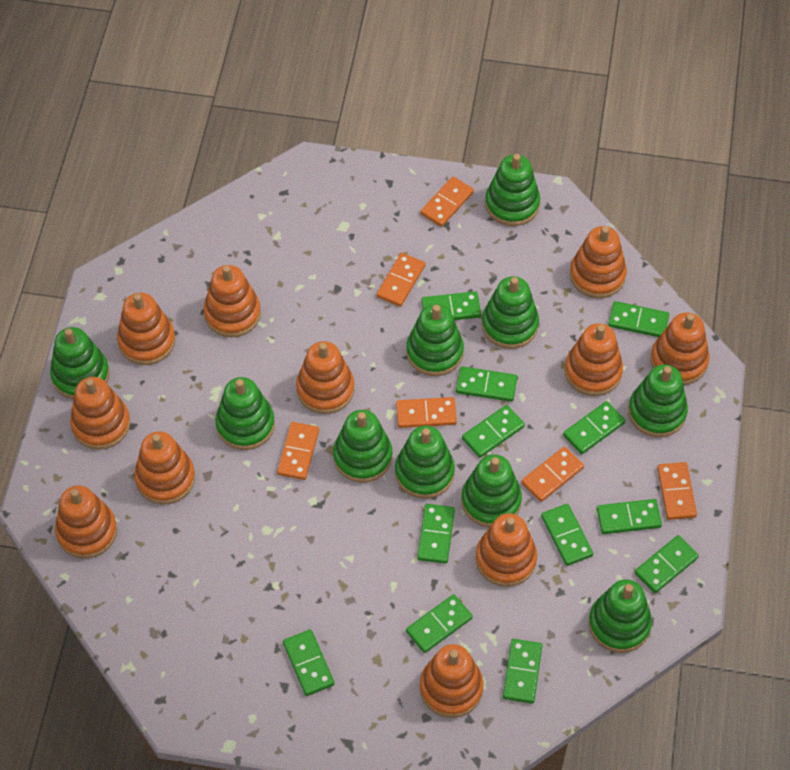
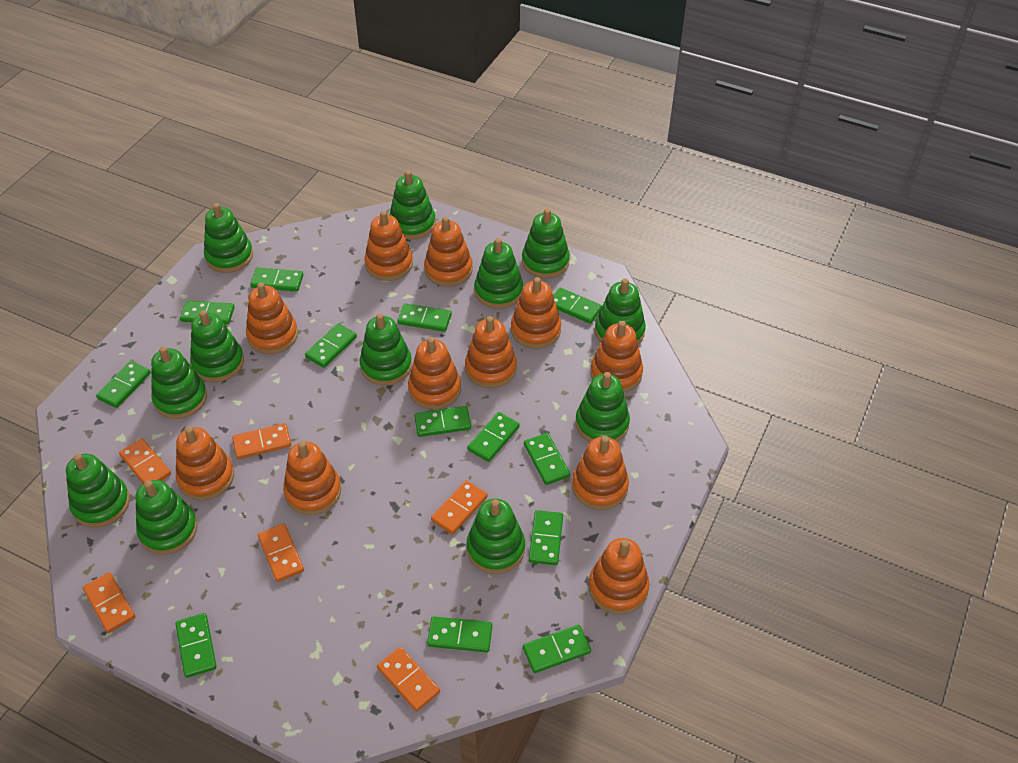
green domino: 12 -> 13
green stacking toy: 10 -> 12

